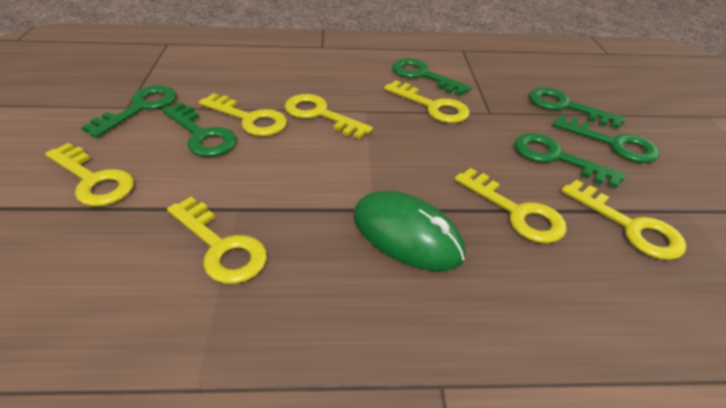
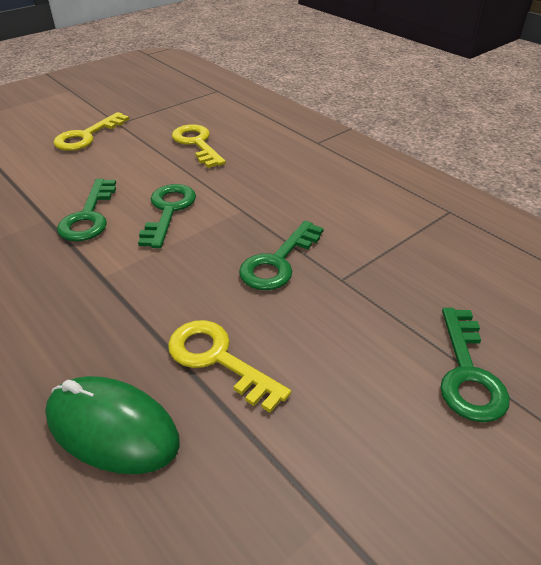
green key: 6 -> 4
yellow key: 7 -> 3

